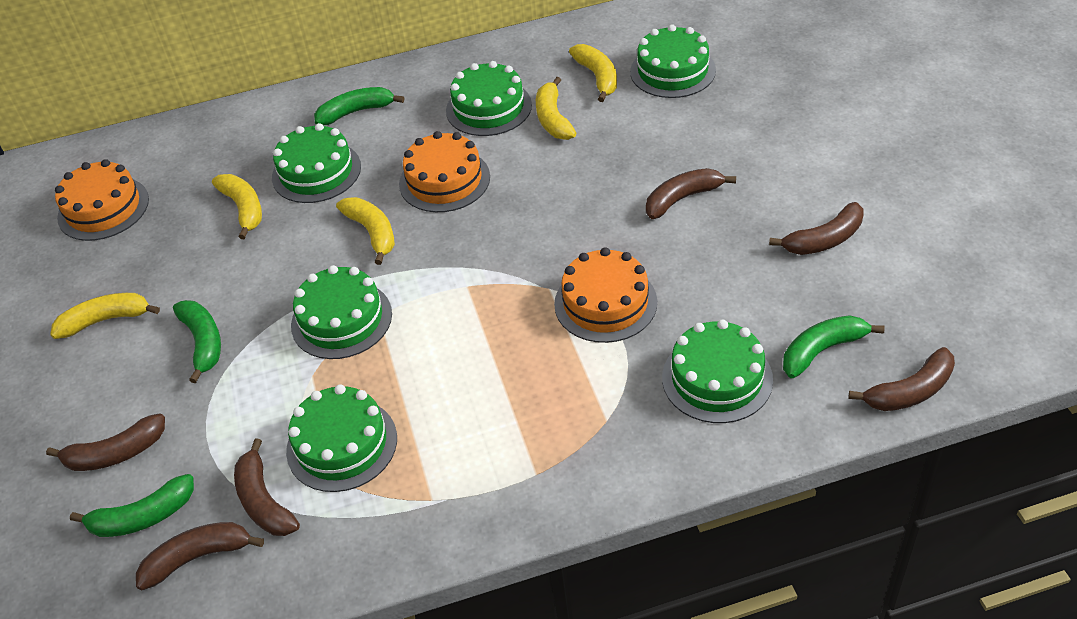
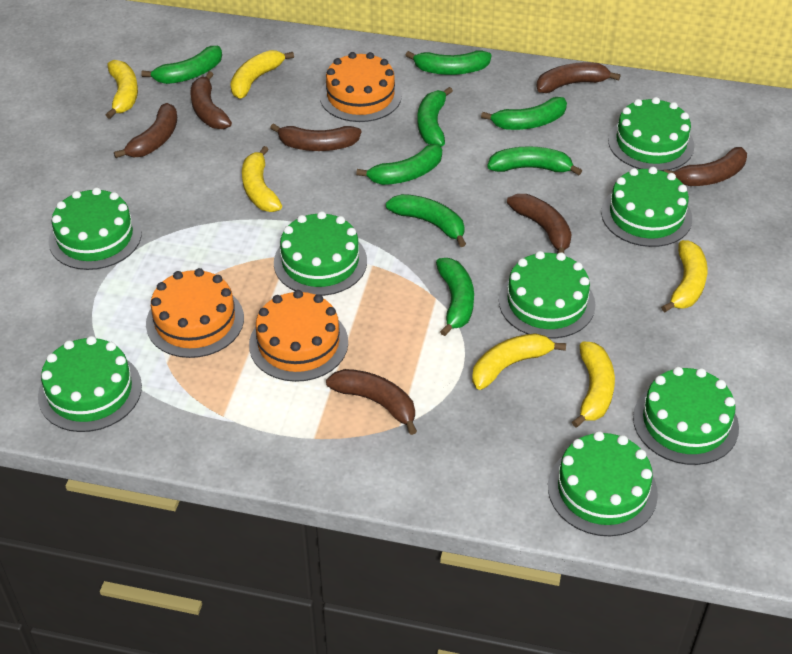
brown banana: 6 -> 7
green banana: 4 -> 8
green cake: 6 -> 8
yellow banana: 5 -> 6

